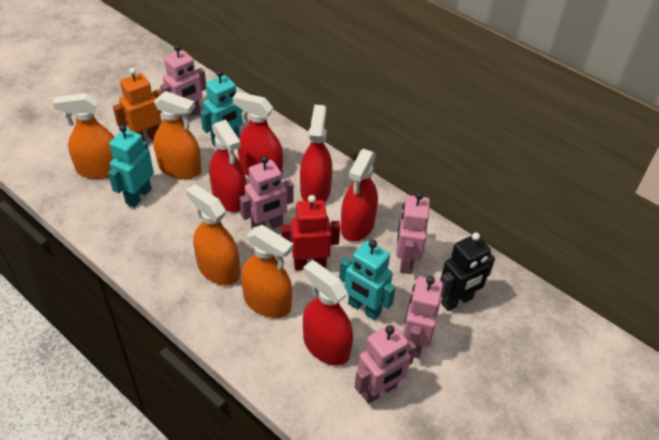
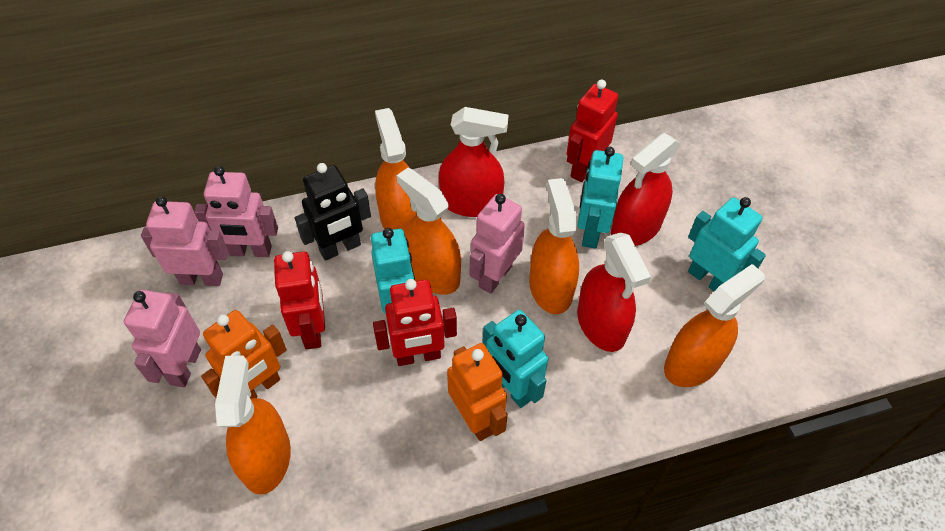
orange robot: 1 -> 2
orange spray bottle: 4 -> 5
pink robot: 5 -> 4
red robot: 1 -> 3
red spray bottle: 5 -> 3
turquoise robot: 3 -> 4

